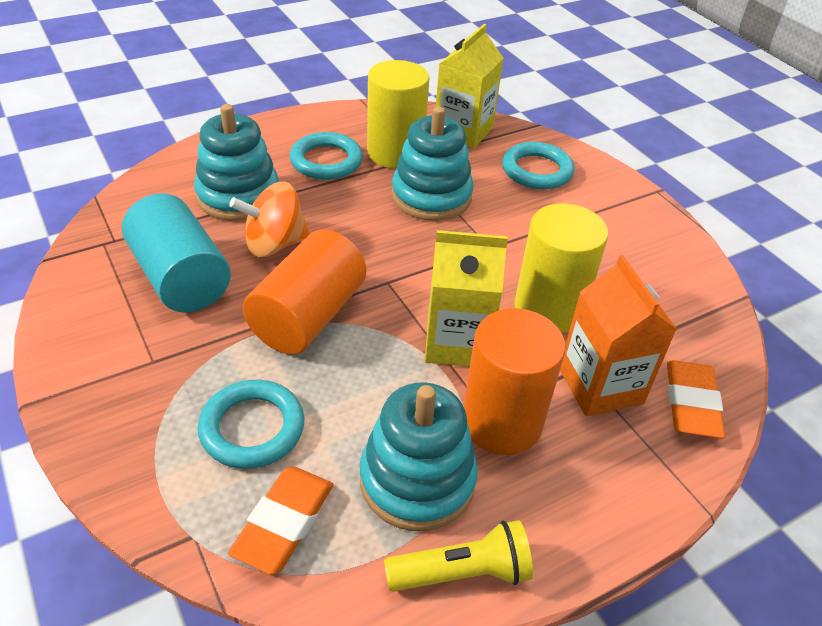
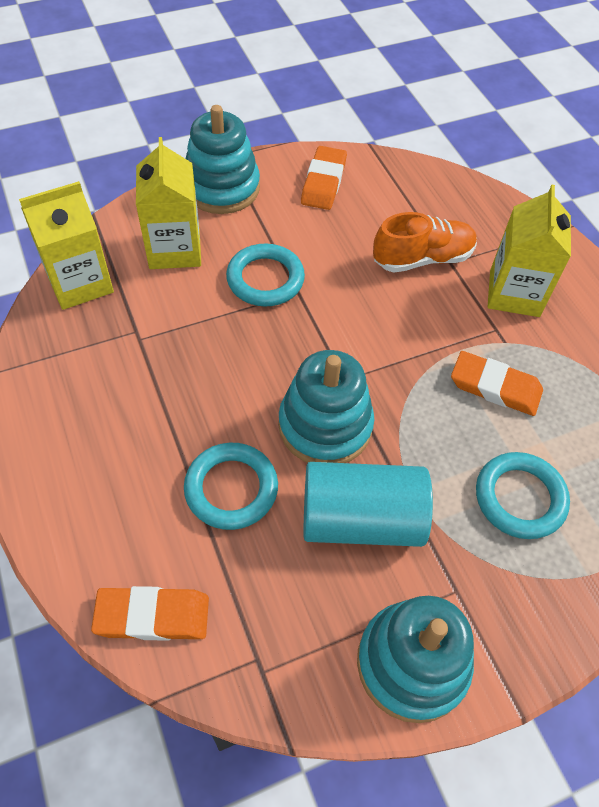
orange carton: 1 -> 0
orange cylinder: 2 -> 0
orange eraser: 2 -> 3
orange shoe: 0 -> 1
orange spinning top: 1 -> 0
yellow carton: 2 -> 3
yellow cylinder: 2 -> 0
yellow flashlight: 1 -> 0

